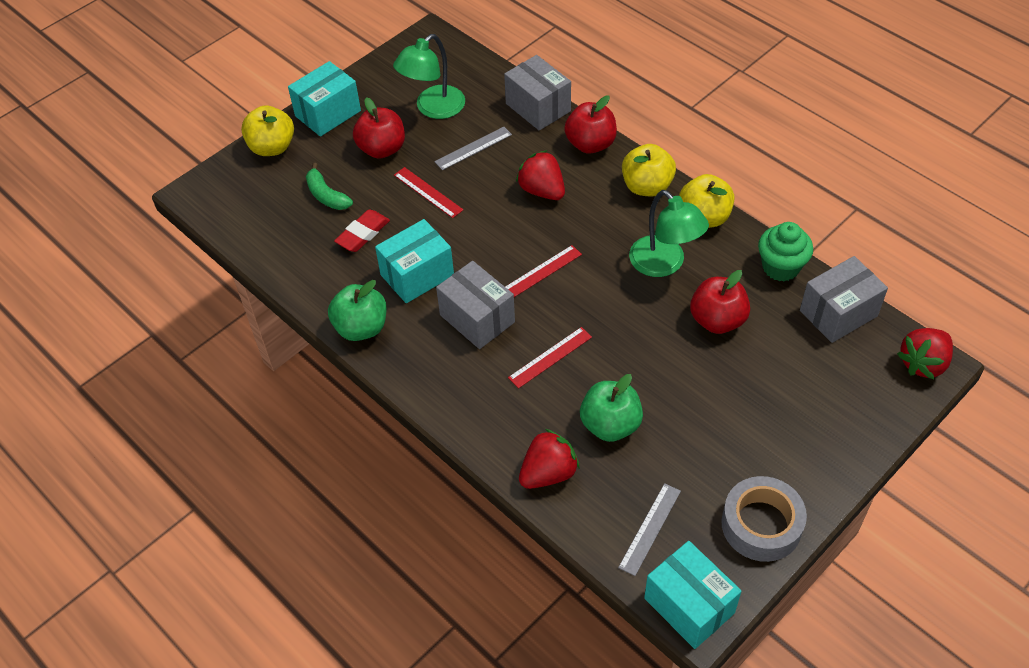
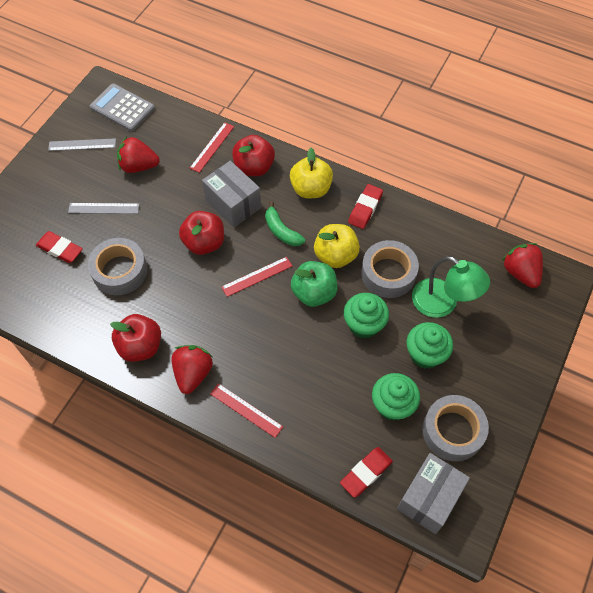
green apple: 2 -> 1
green cupcake: 1 -> 3
green lamp: 2 -> 1
grey box: 3 -> 2
grey calculator: 0 -> 1
grey tape: 1 -> 3
red eraser: 1 -> 3
turquoise box: 3 -> 0
yellow apple: 3 -> 2

